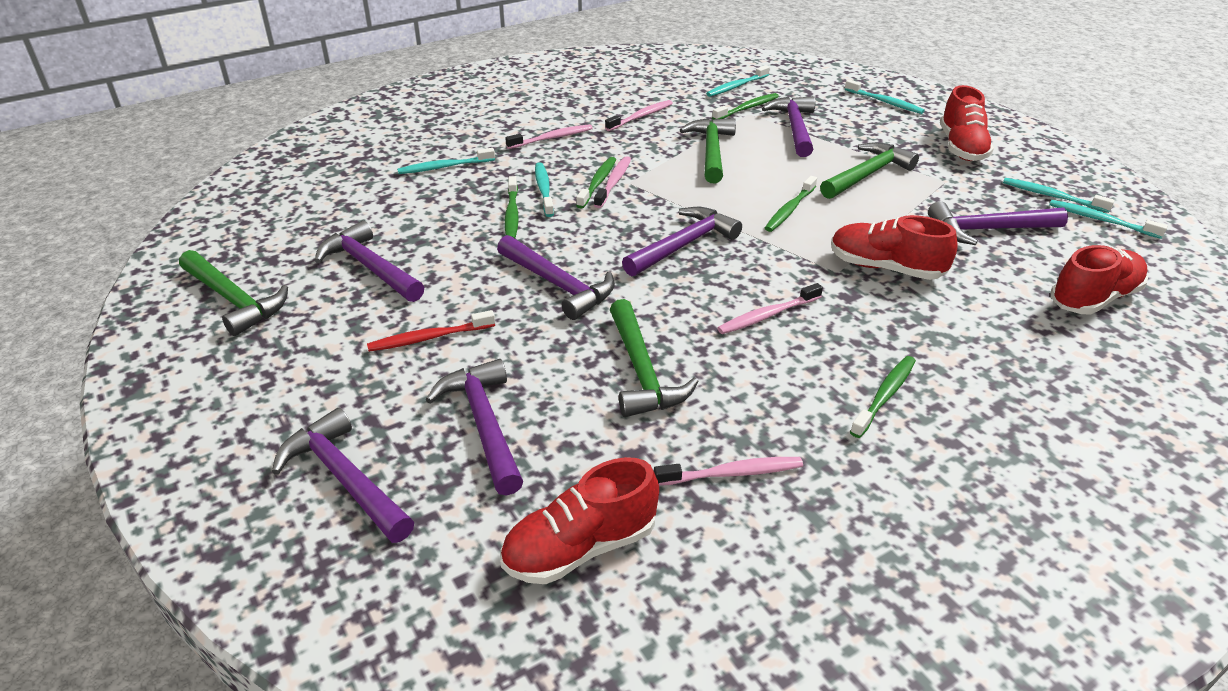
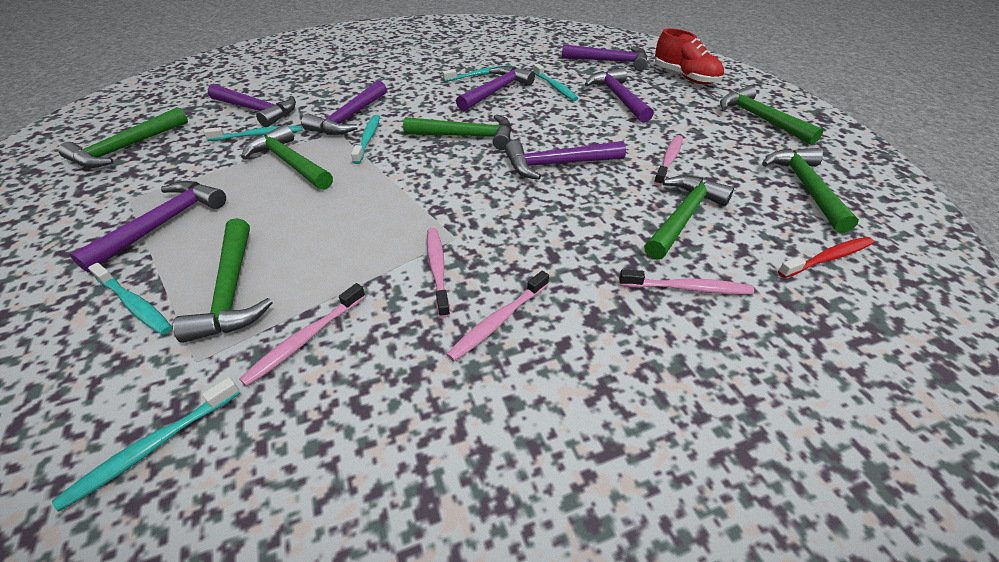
green hammer: 4 -> 7
green toothbrush: 5 -> 0
red shoe: 4 -> 1

